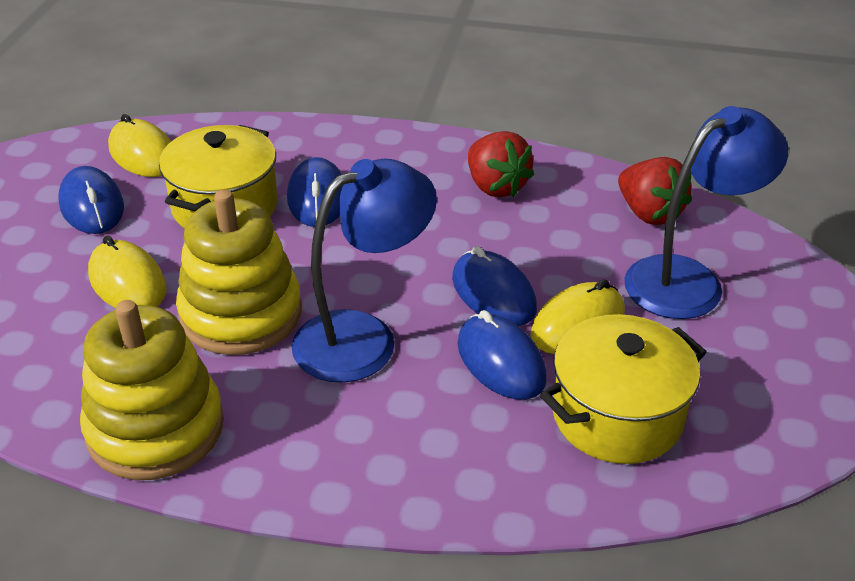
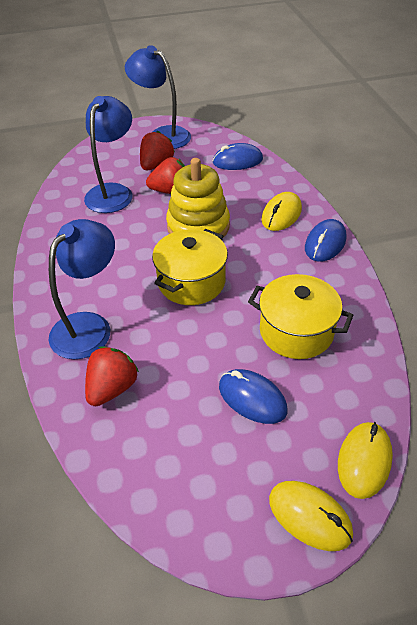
blue lamp: 2 -> 3
blue mouse: 4 -> 3
red strawberry: 2 -> 3
yellow stacking toy: 2 -> 1

